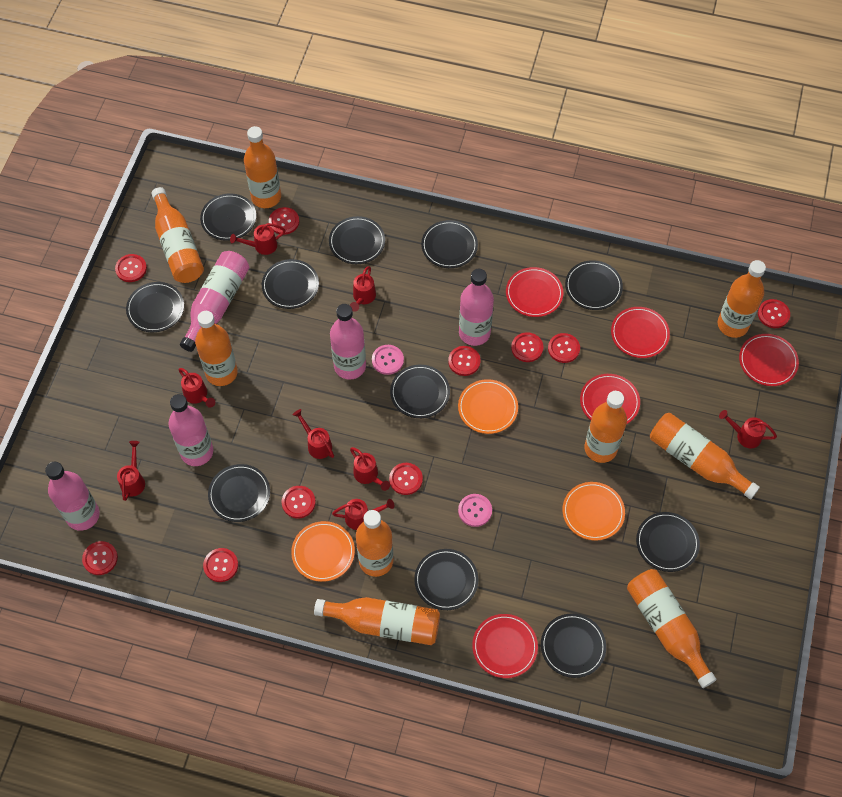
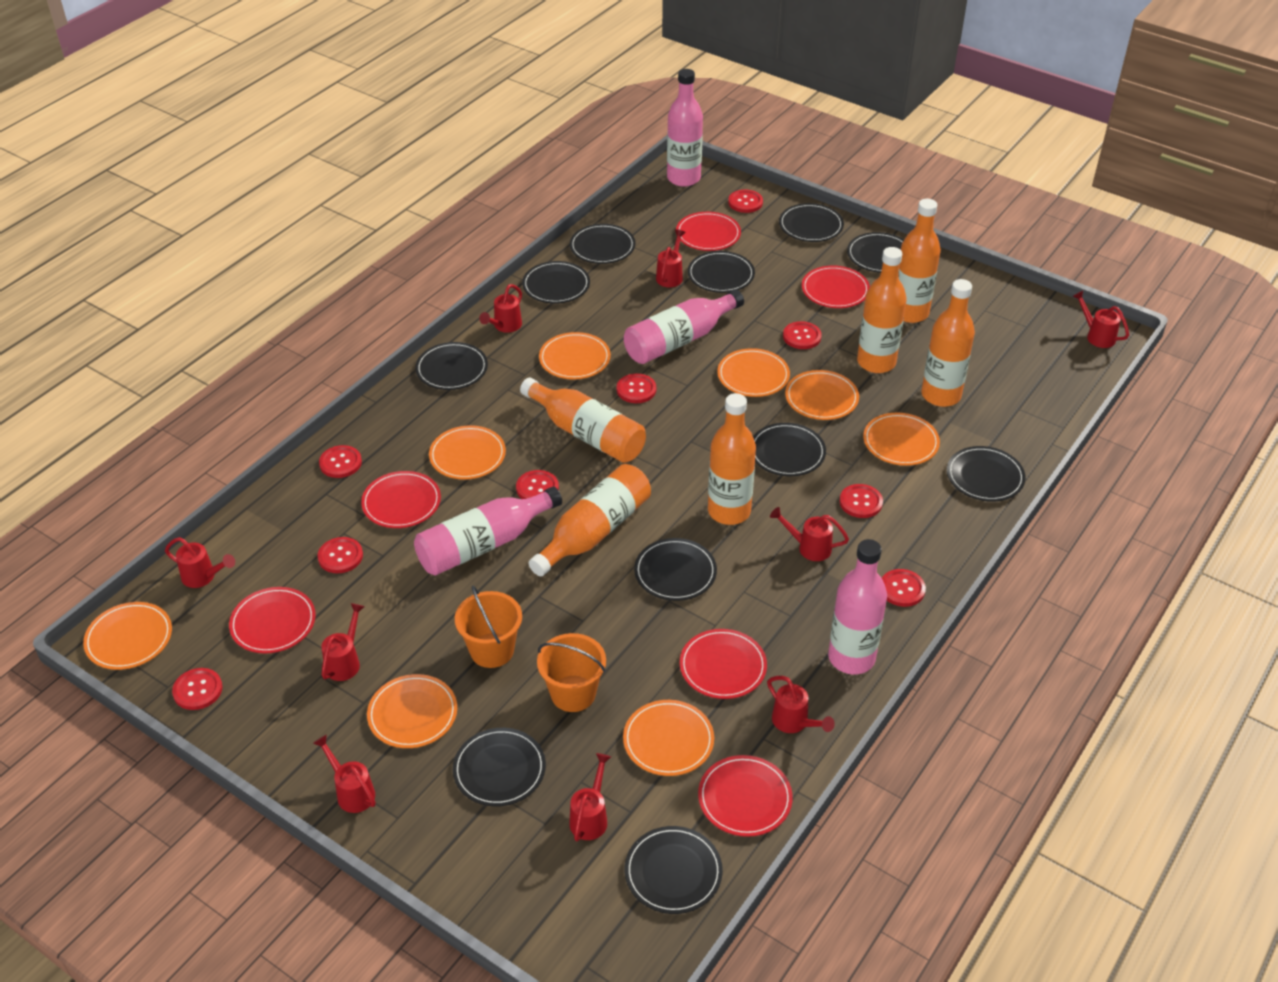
orange bottle: 9 -> 6
orange bucket: 0 -> 2
orange plate: 3 -> 8
pink bottle: 5 -> 4
pink button: 2 -> 0
red button: 10 -> 9
red plate: 5 -> 6
red watering can: 8 -> 9

